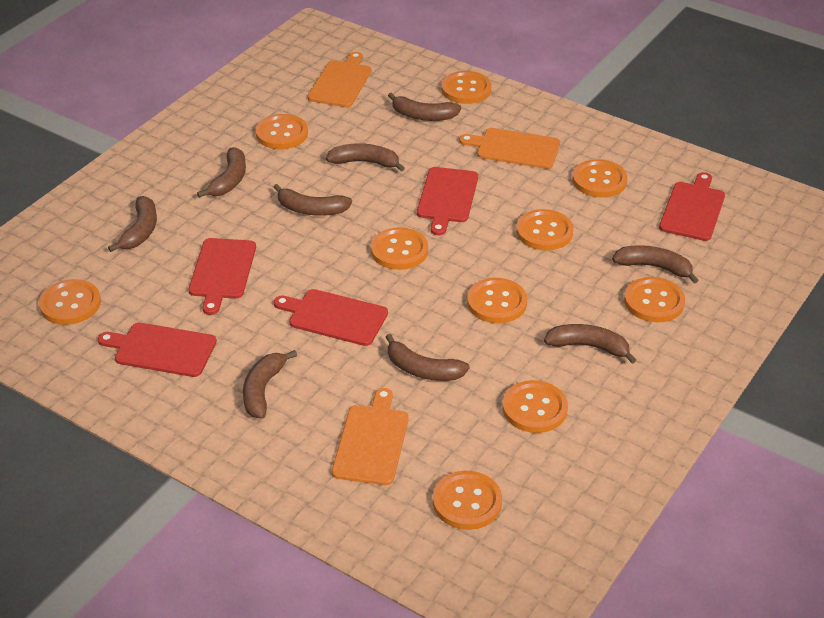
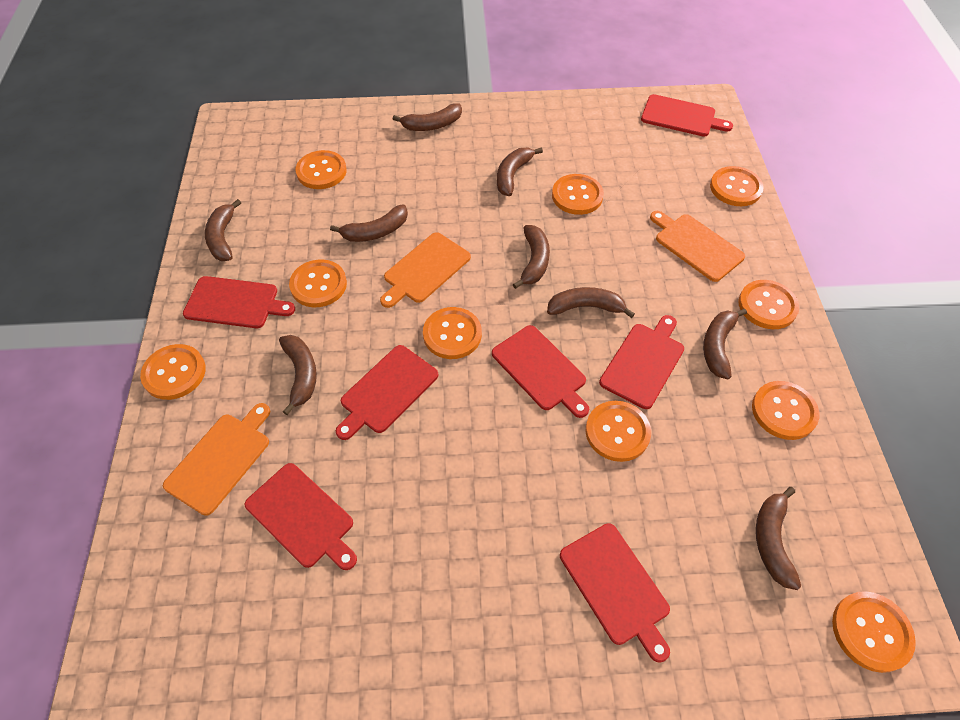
red cutting board: 5 -> 7

